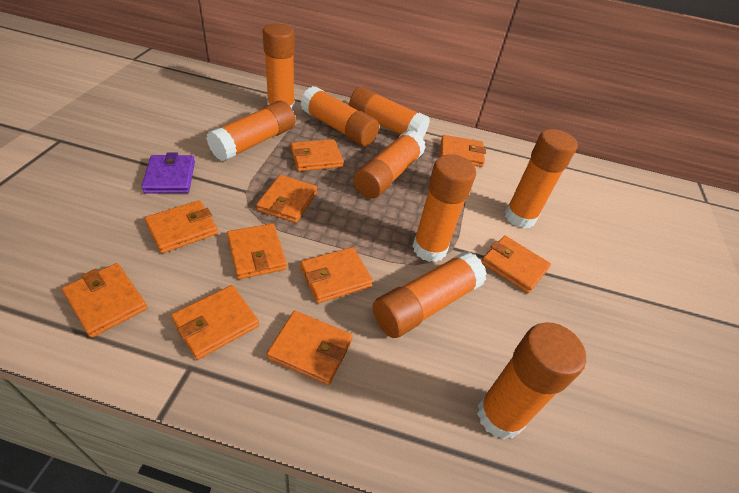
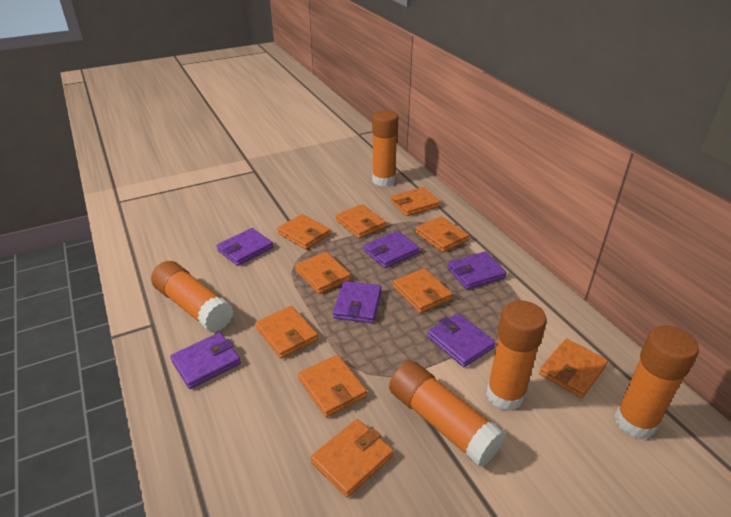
orange glue stick: 9 -> 5
purple wallet: 1 -> 6

